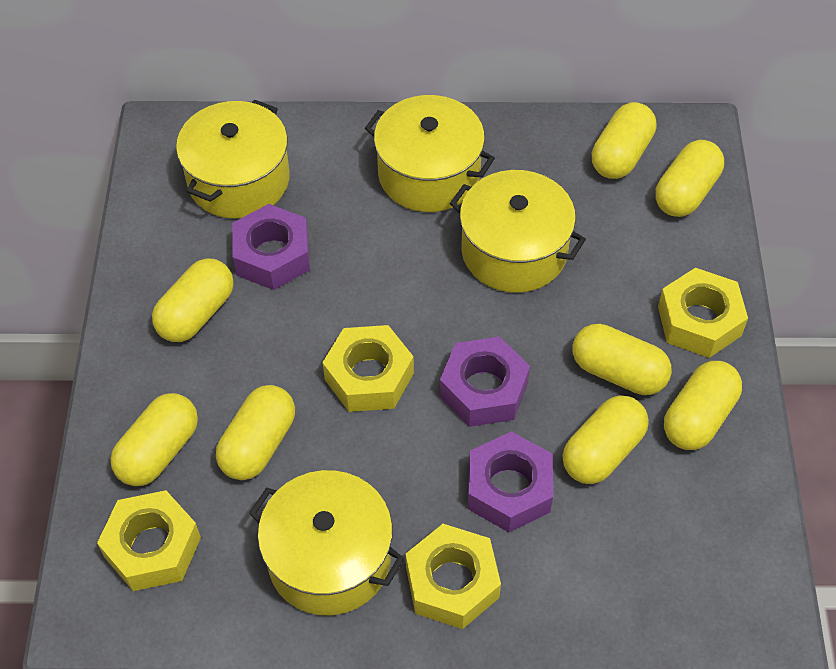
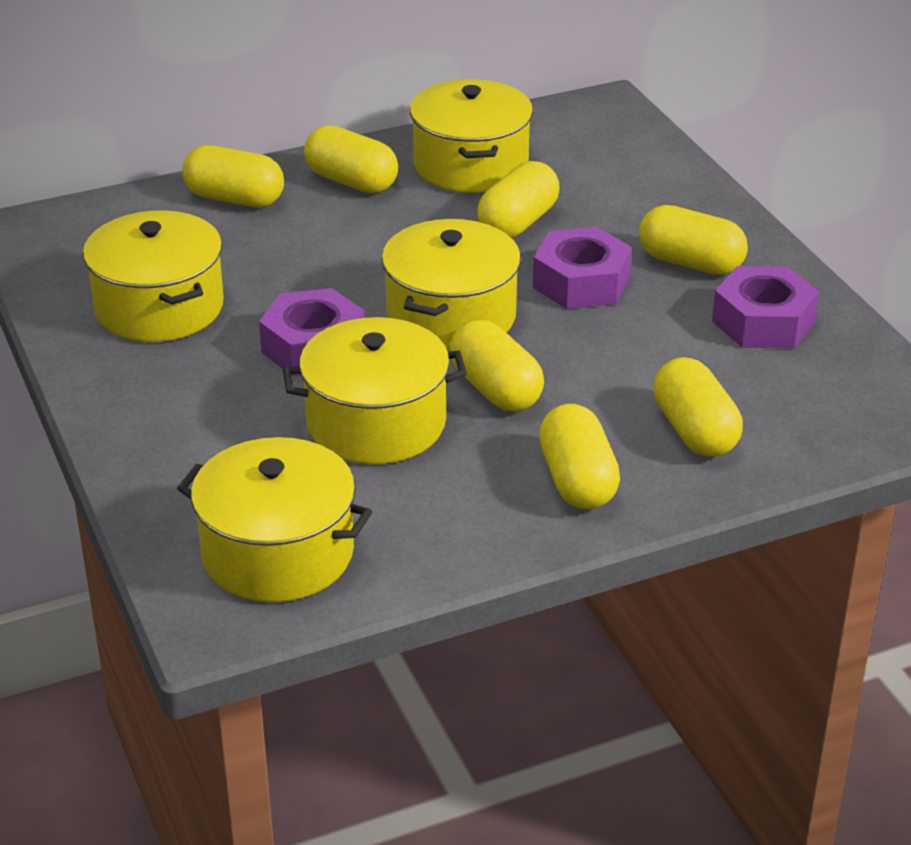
yellow capsule: 8 -> 7
yellow nut: 4 -> 0
yellow pot: 4 -> 5

